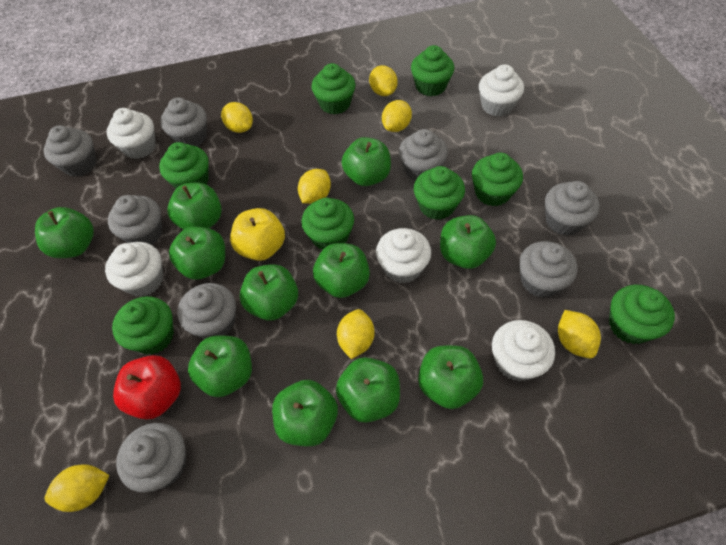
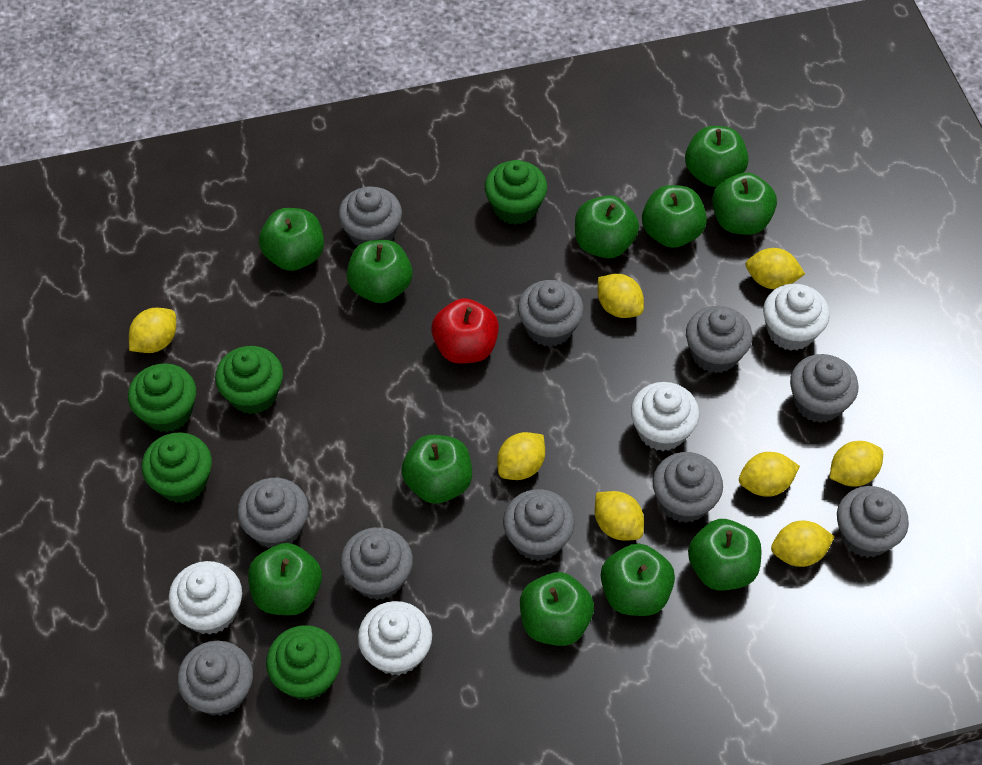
green cupcake: 8 -> 5
grey cupcake: 8 -> 10
white cupcake: 5 -> 4
yellow apple: 1 -> 0
yellow lemon: 7 -> 8

